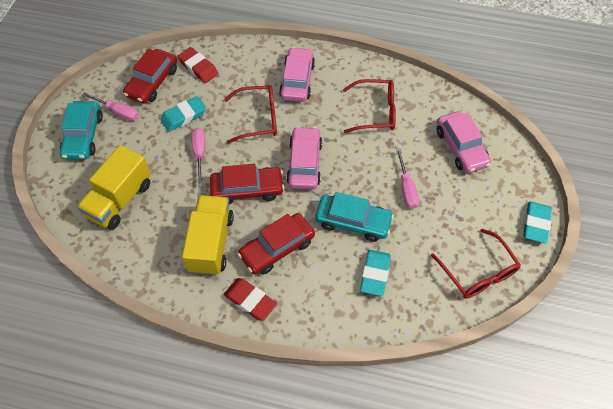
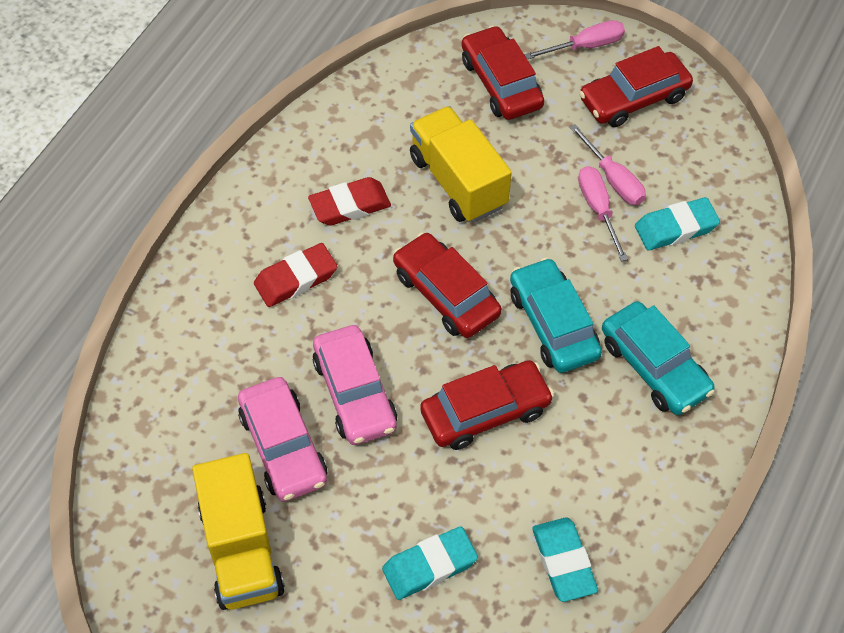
pink car: 3 -> 2
red car: 3 -> 4
red glasses: 3 -> 0

